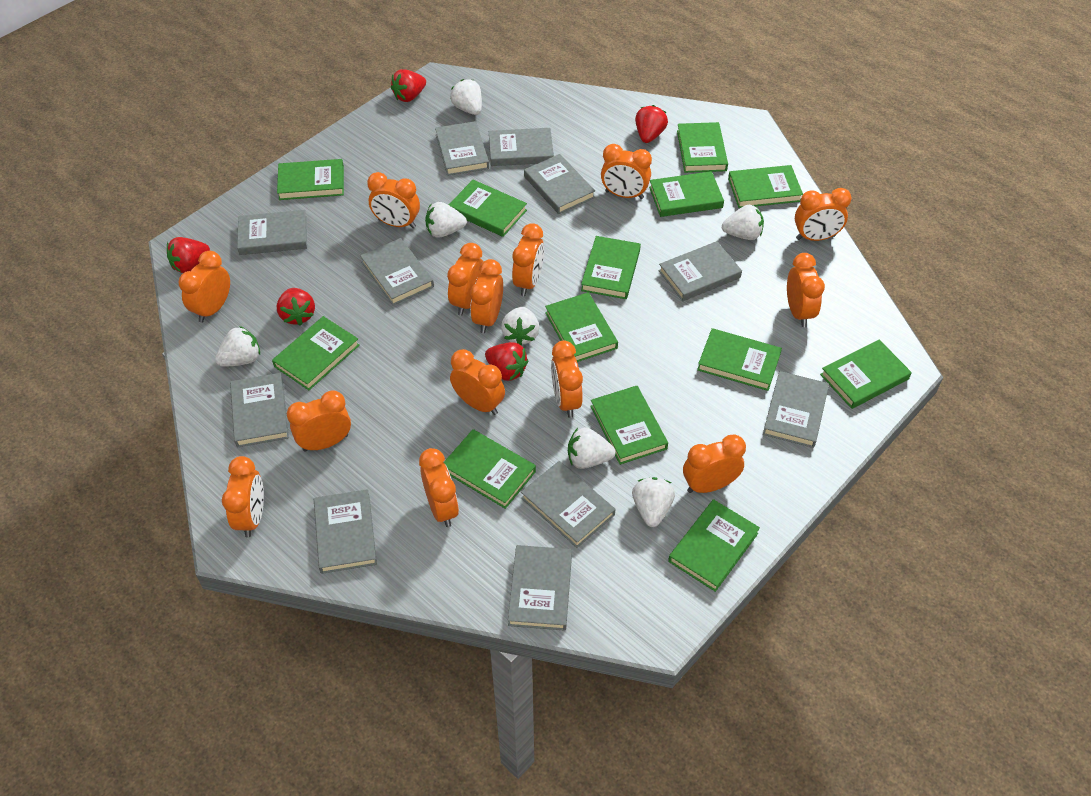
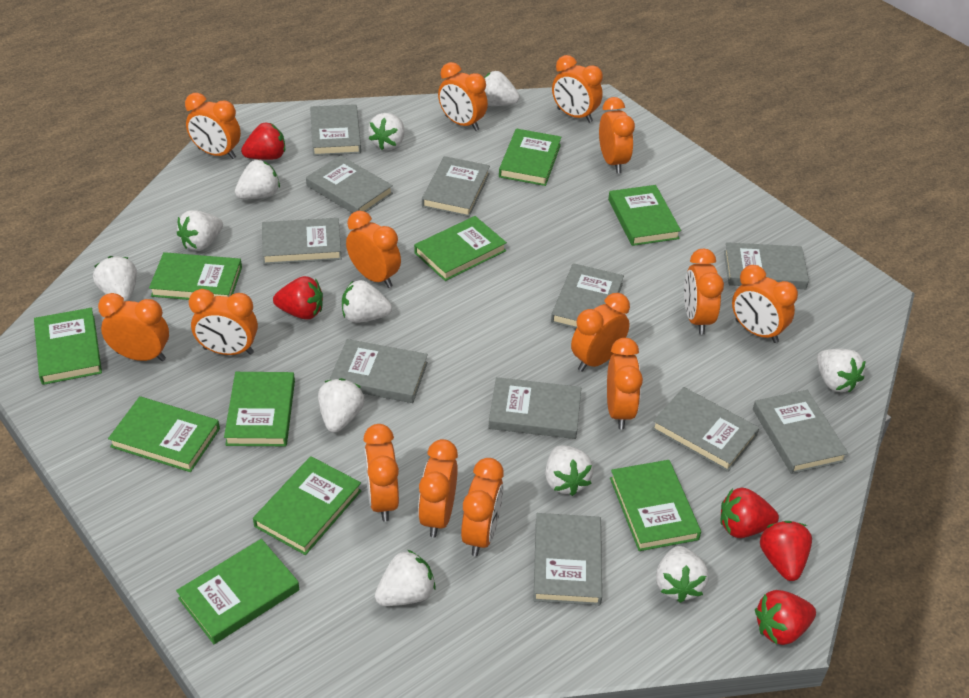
green book: 13 -> 10
white strawberry: 7 -> 11

